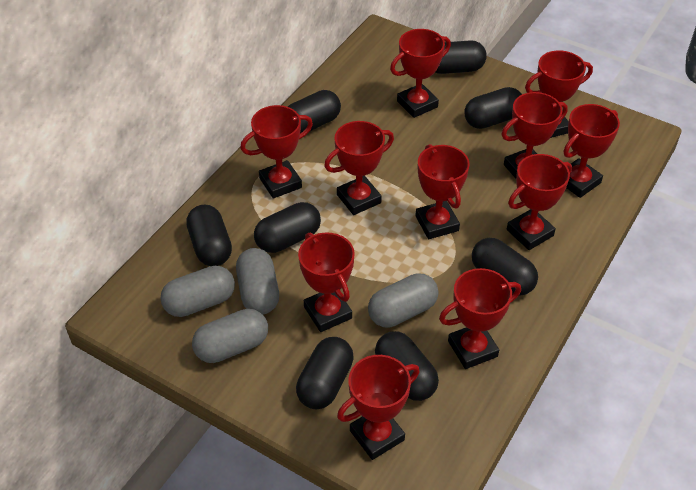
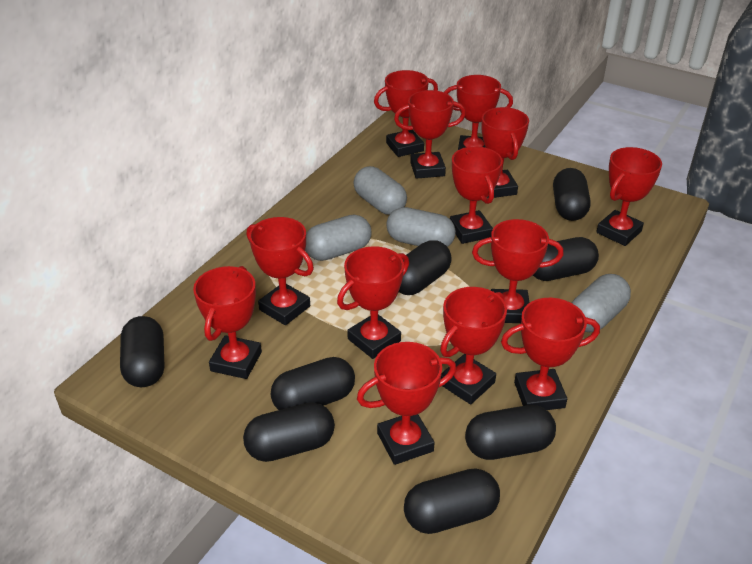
red trophy: 11 -> 13

